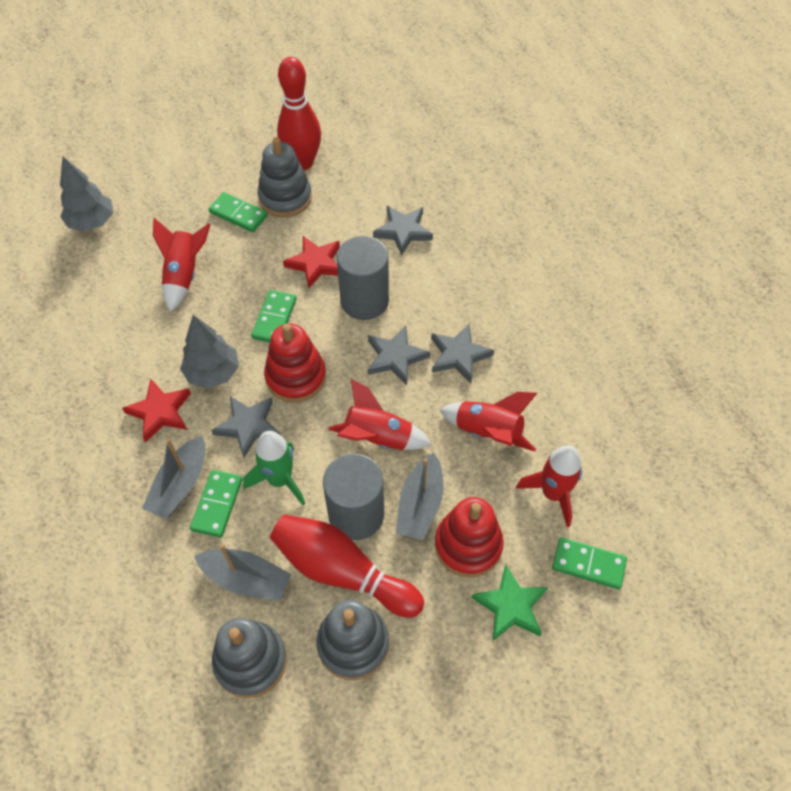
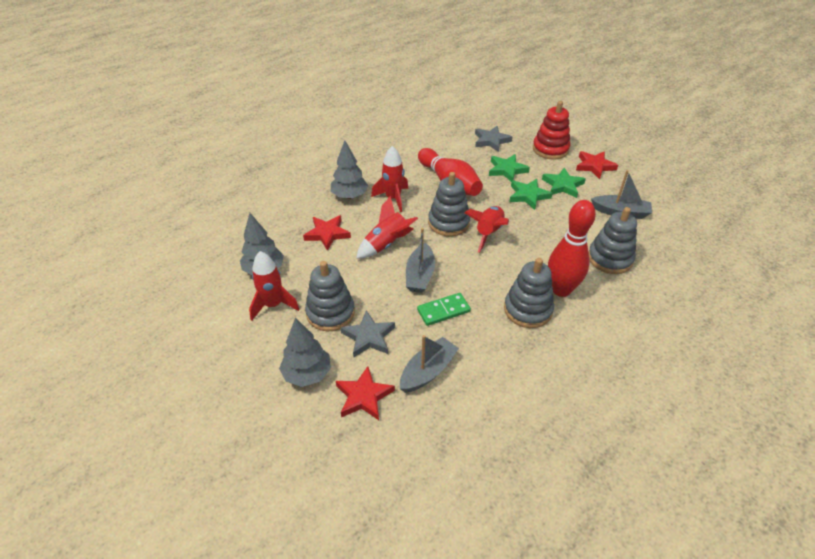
green domino: 4 -> 1
green rocket: 1 -> 0
green star: 1 -> 3
grey cylinder: 2 -> 0
grey stacking toy: 3 -> 4
grey star: 4 -> 2
grey tree: 2 -> 3
red stacking toy: 2 -> 1
red star: 2 -> 3

